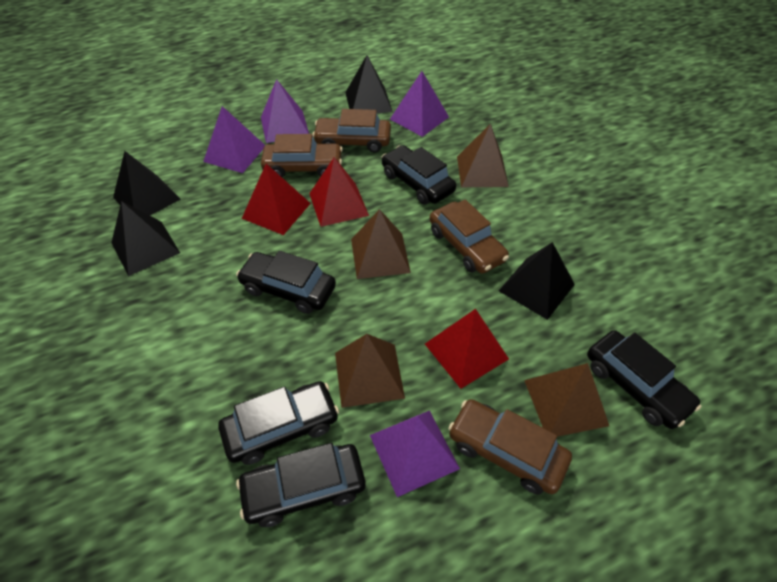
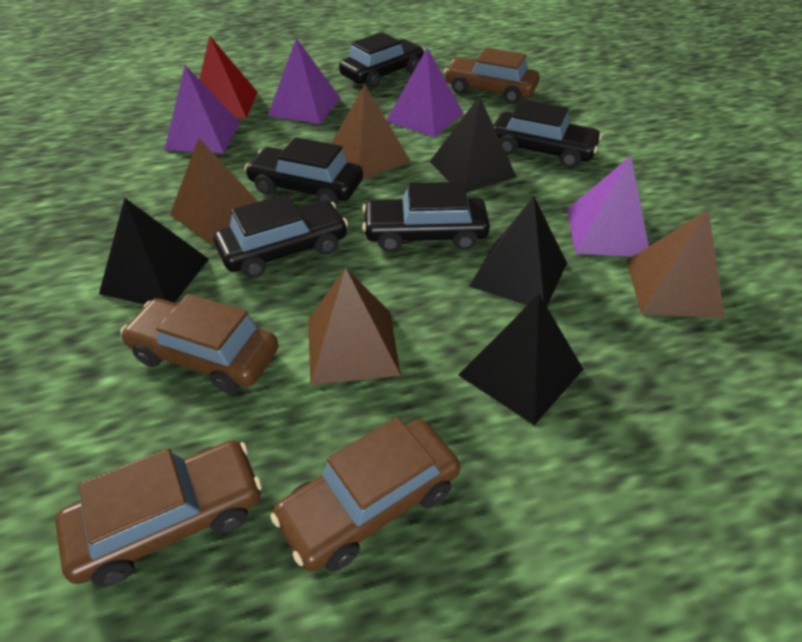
red pyramid: 3 -> 1

